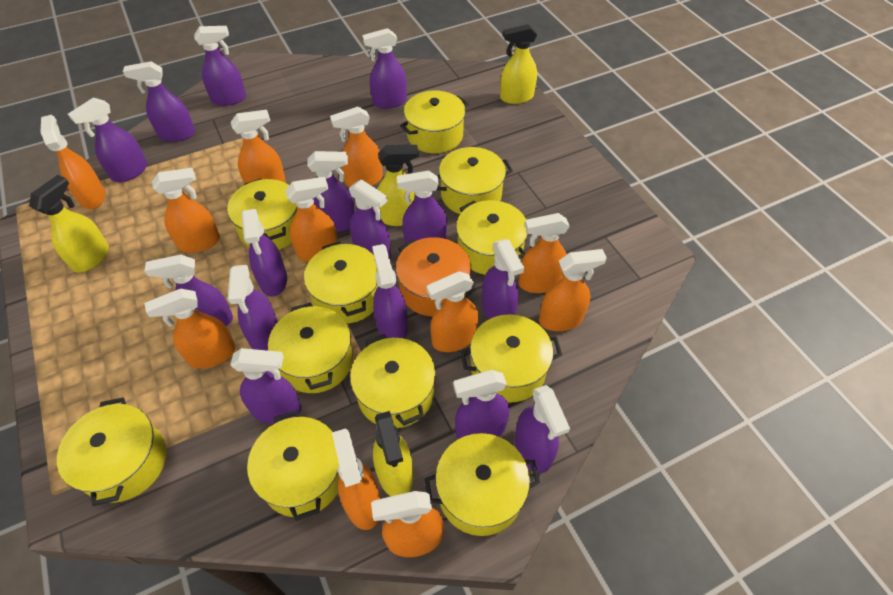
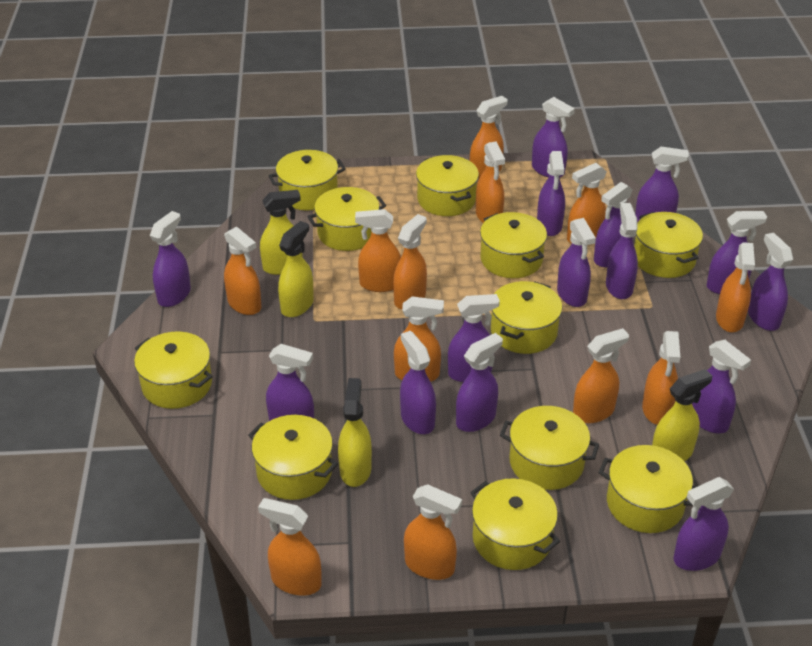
orange pot: 1 -> 0
orange spray bottle: 11 -> 12

